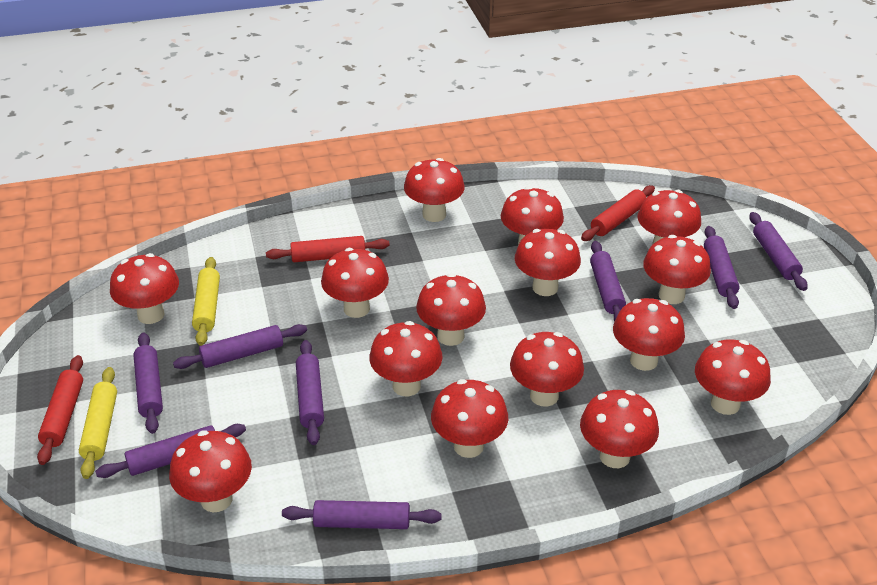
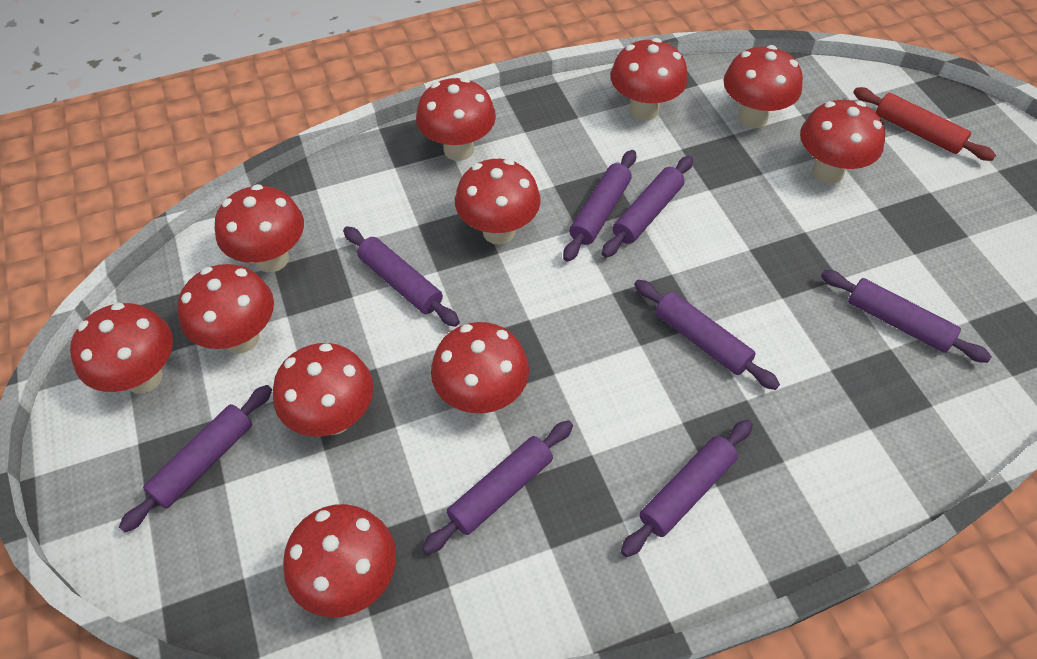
red mushroom: 15 -> 11
red rolling pin: 3 -> 1
yellow rolling pin: 2 -> 0

